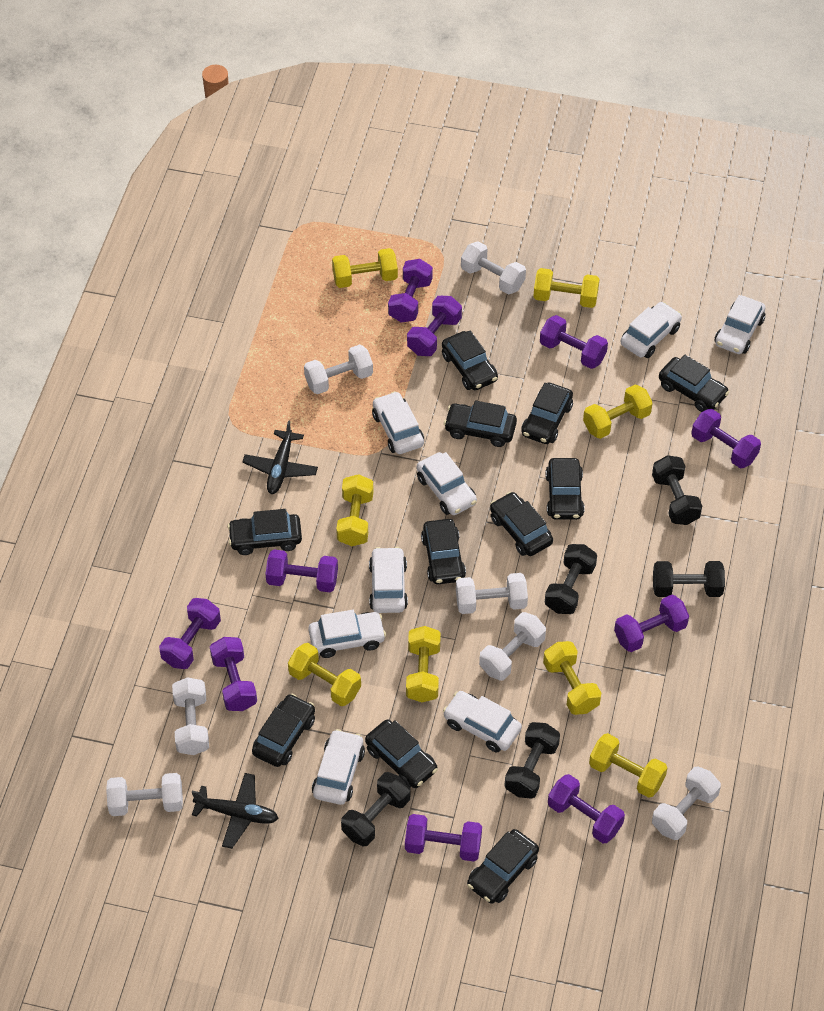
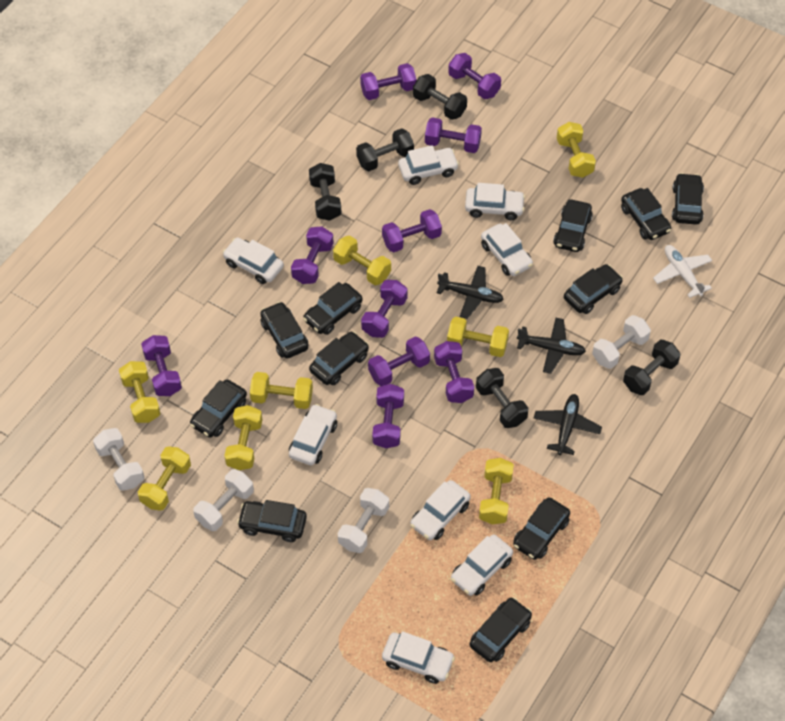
black plane: 2 -> 3
white dumbbell: 7 -> 4
white plane: 0 -> 1

